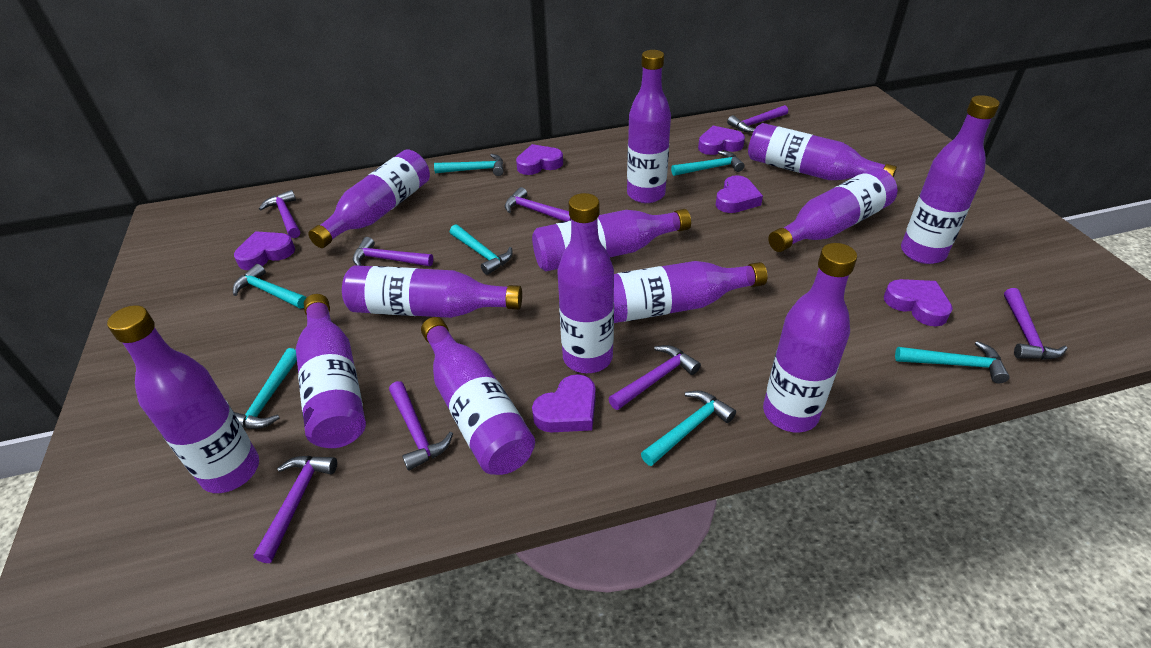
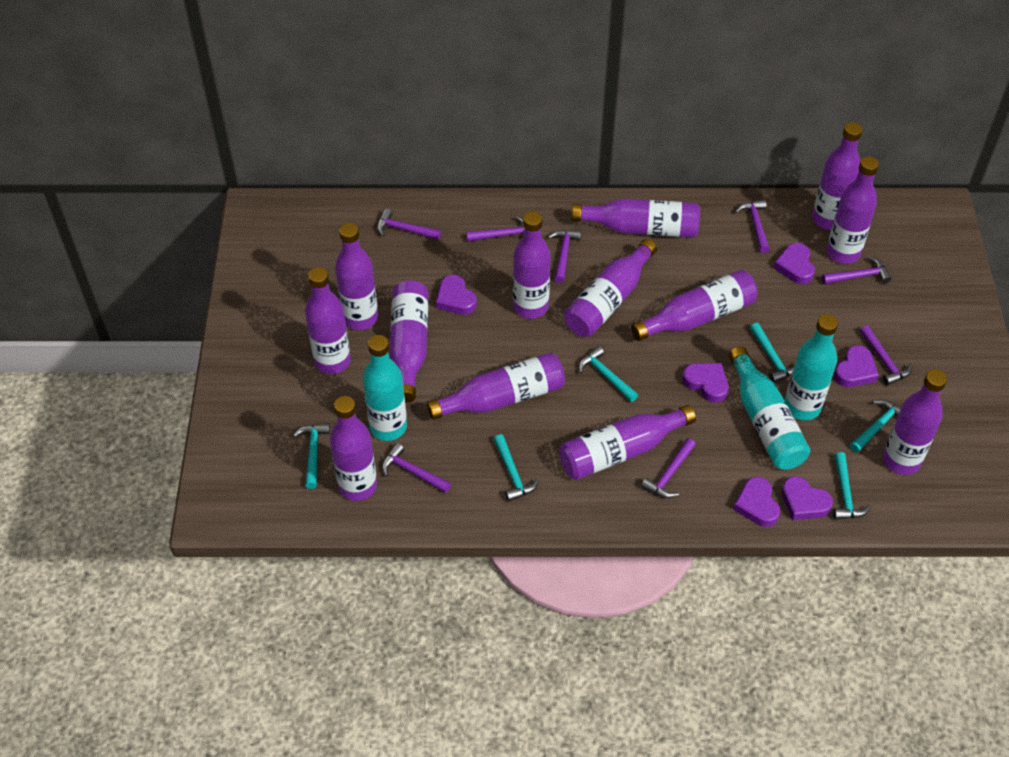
turquoise bottle: 0 -> 3
turquoise hammer: 7 -> 6

